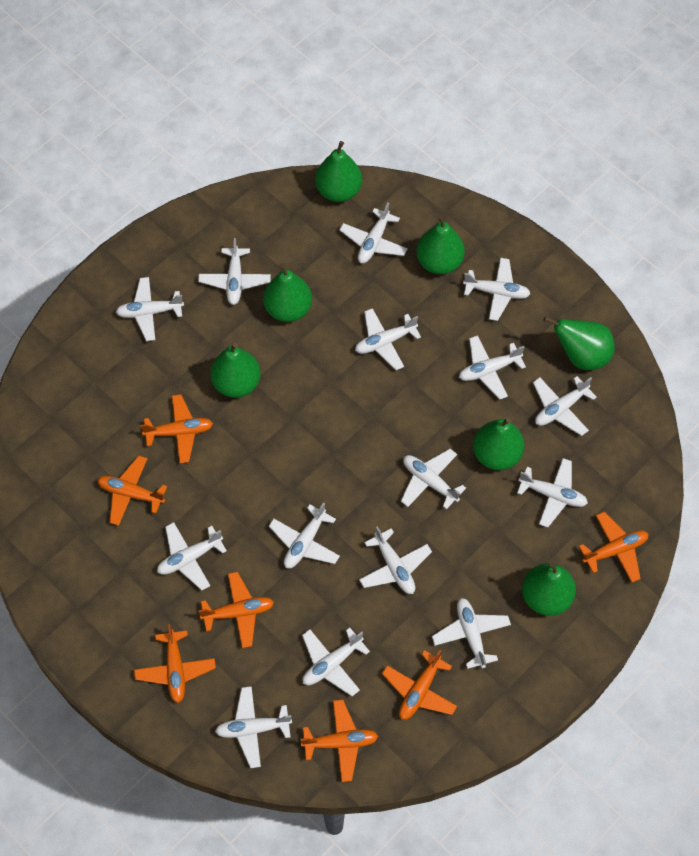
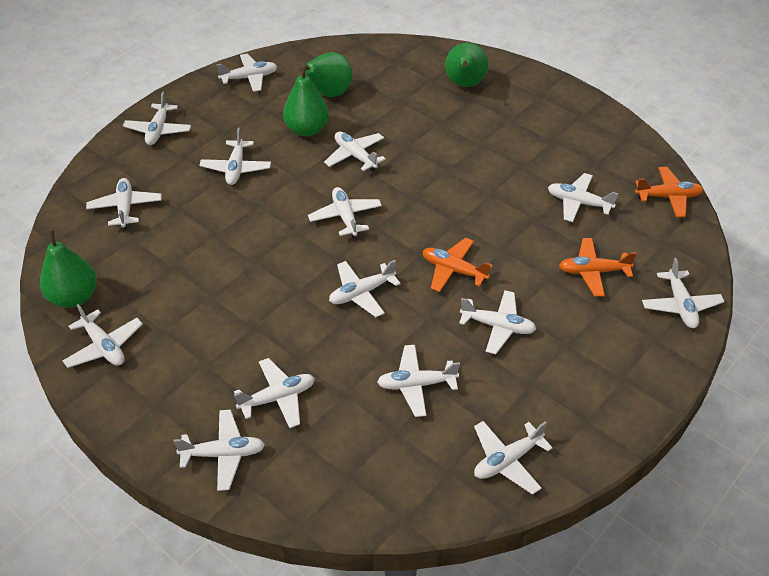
green pear: 7 -> 4
orange plane: 7 -> 3

